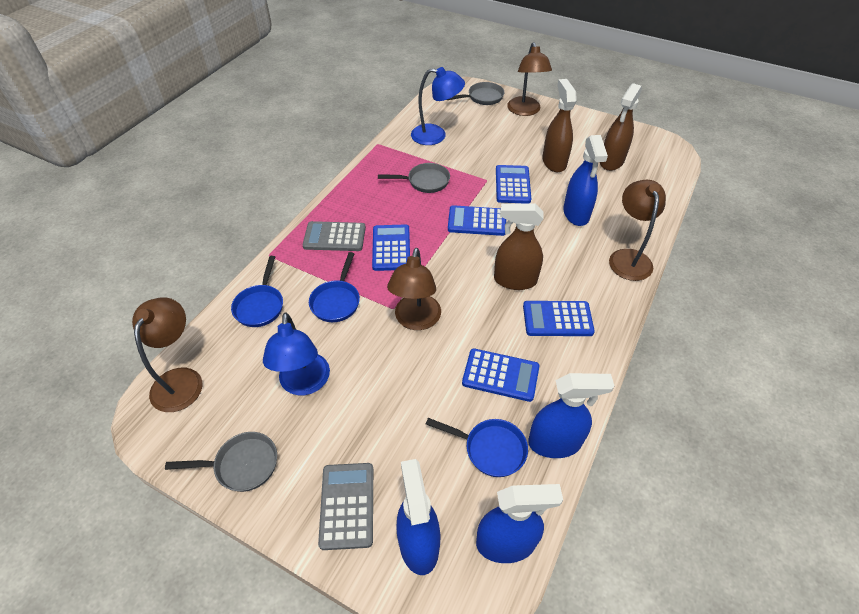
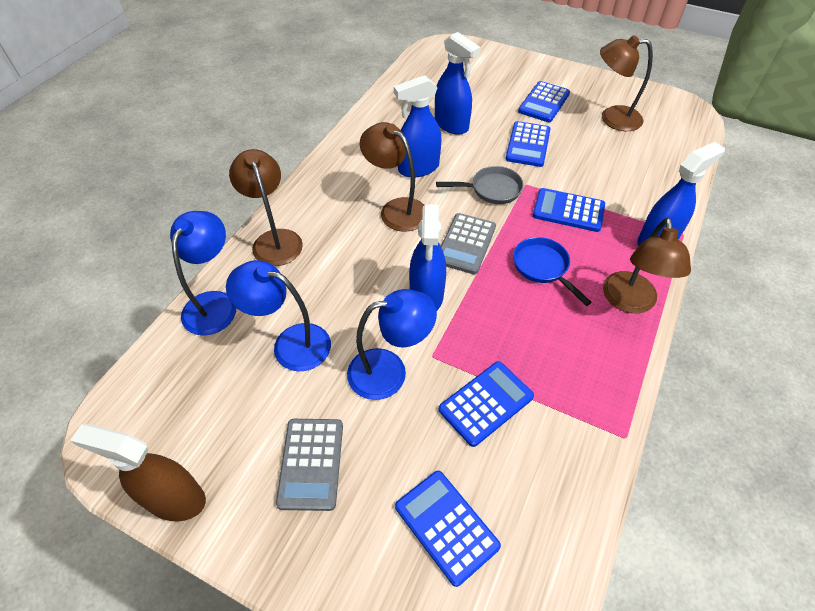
blue lamp: 2 -> 3
blue pan: 3 -> 1
brown spray bottle: 3 -> 1
grey pan: 3 -> 1

